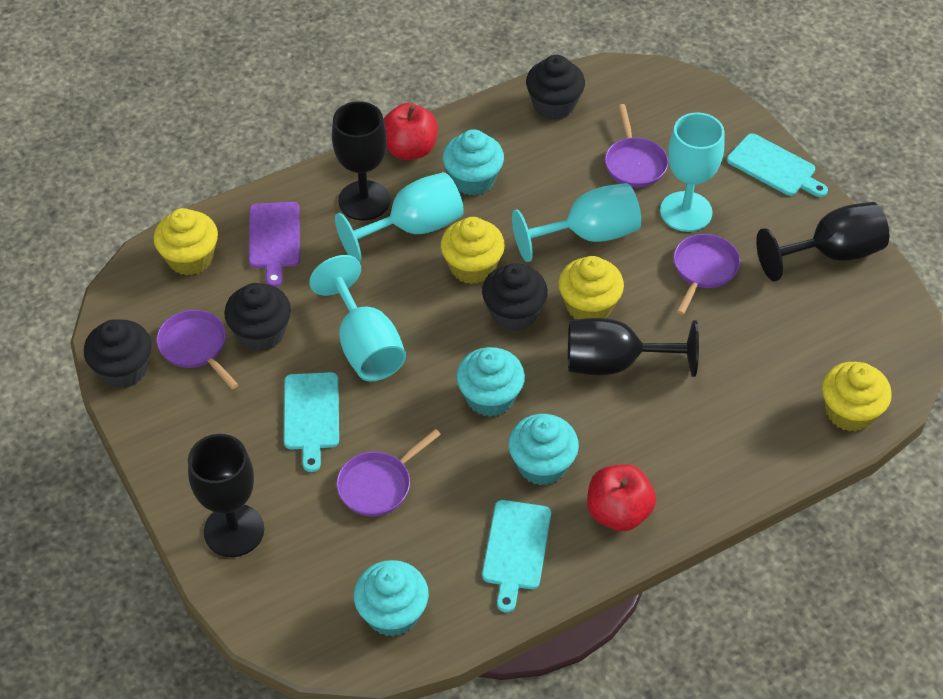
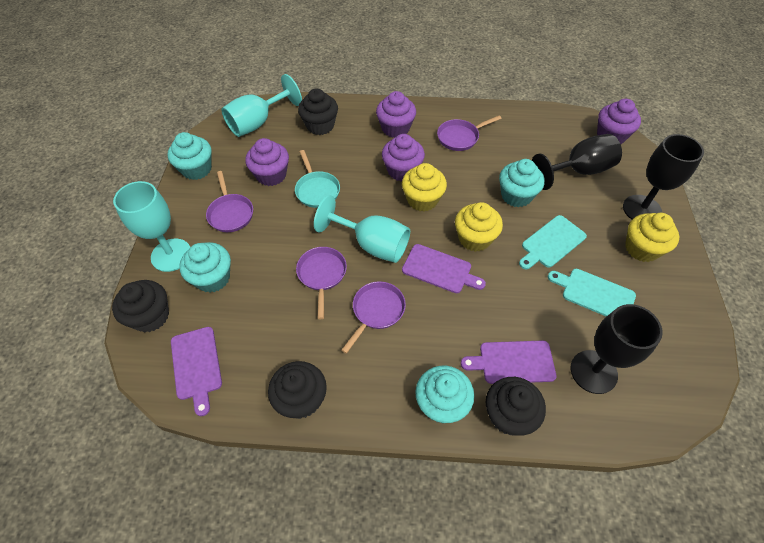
black goblet: 4 -> 3
purple cupcake: 0 -> 4
purple cutting board: 1 -> 3
red apple: 2 -> 0
turquoise cutting board: 3 -> 2
turquoise goblet: 4 -> 3
turquoise pan: 0 -> 1
yellow cupcake: 4 -> 3

